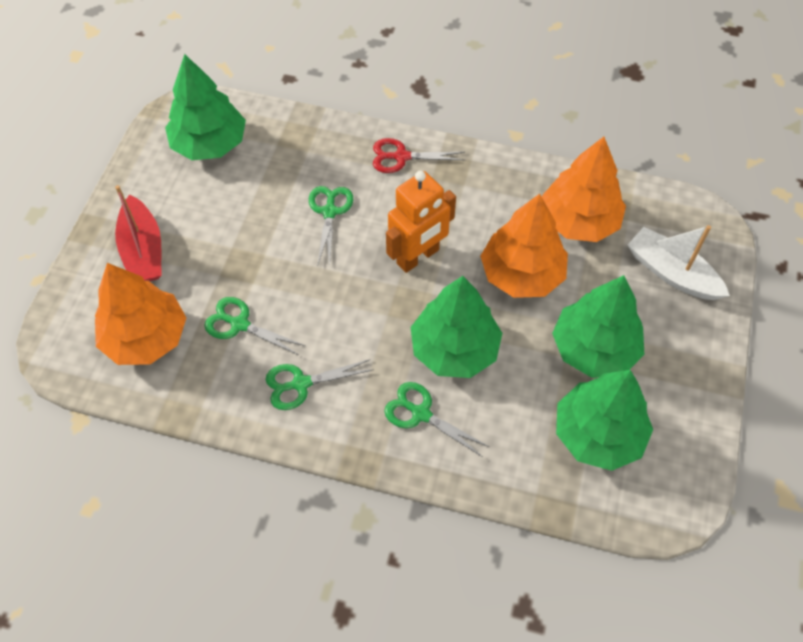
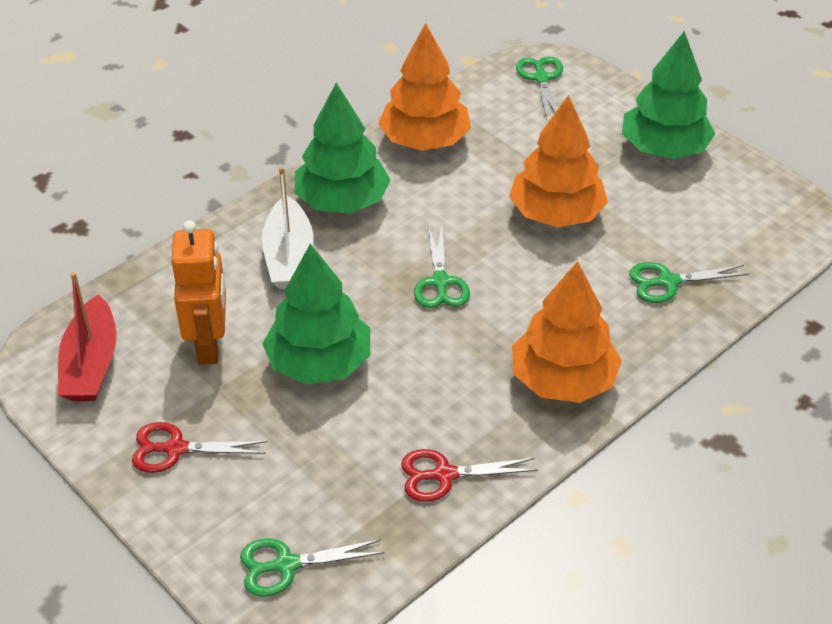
green tree: 4 -> 3
red scissors: 1 -> 2

